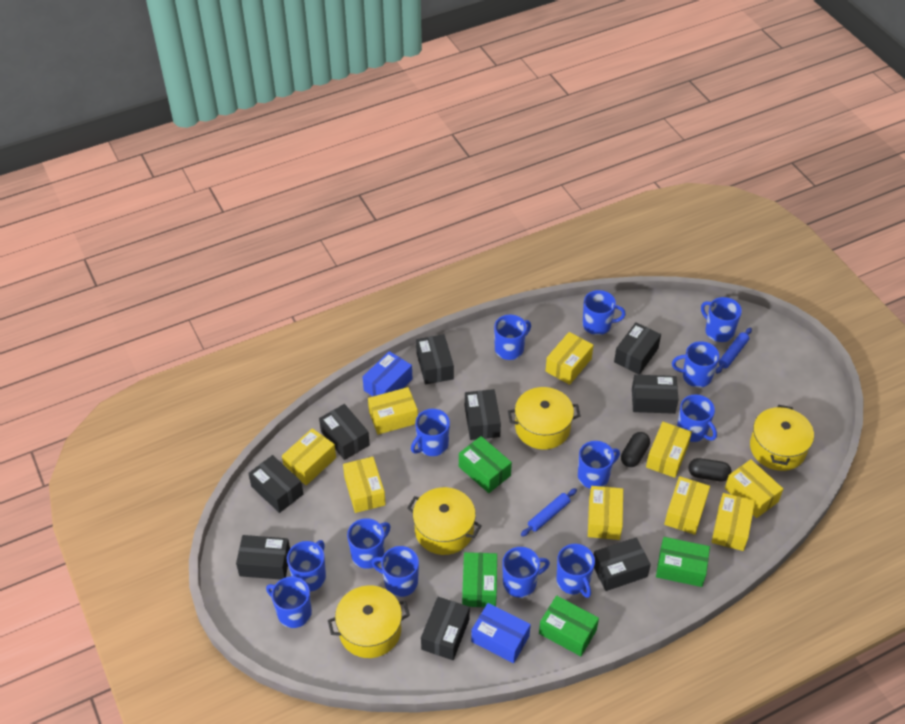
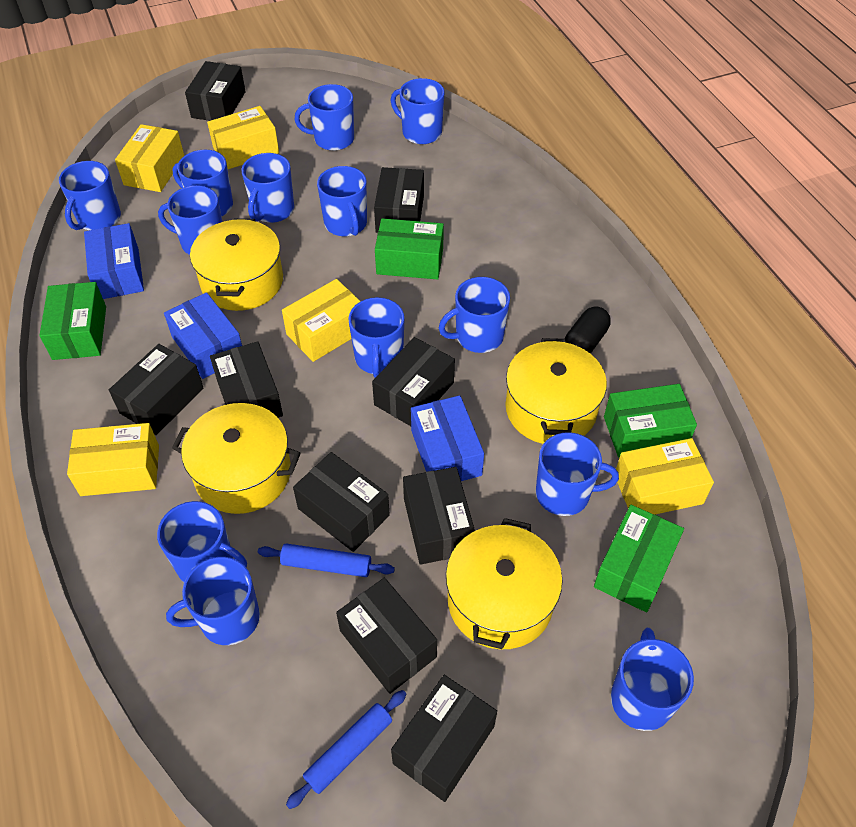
black capsule: 2 -> 1
blue box: 2 -> 3
yellow box: 9 -> 5

